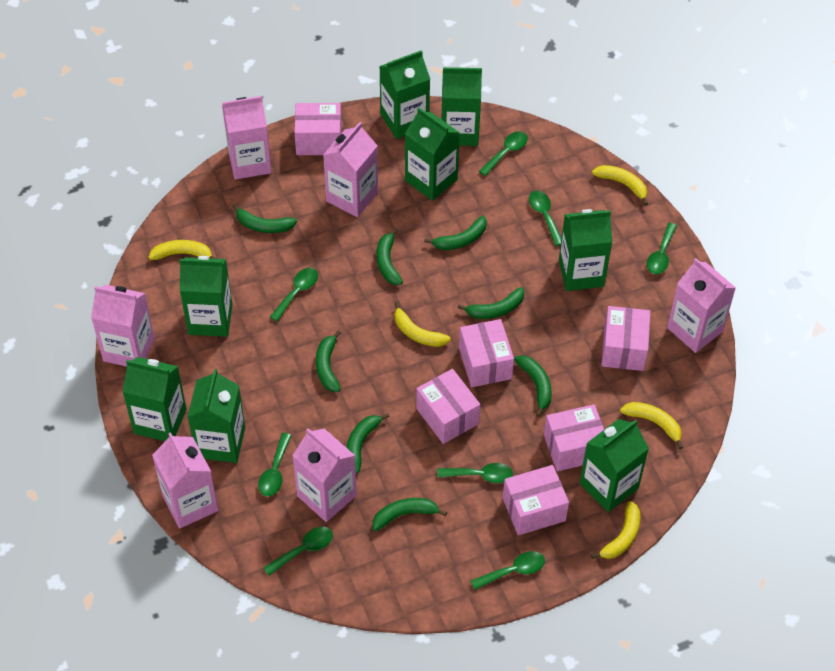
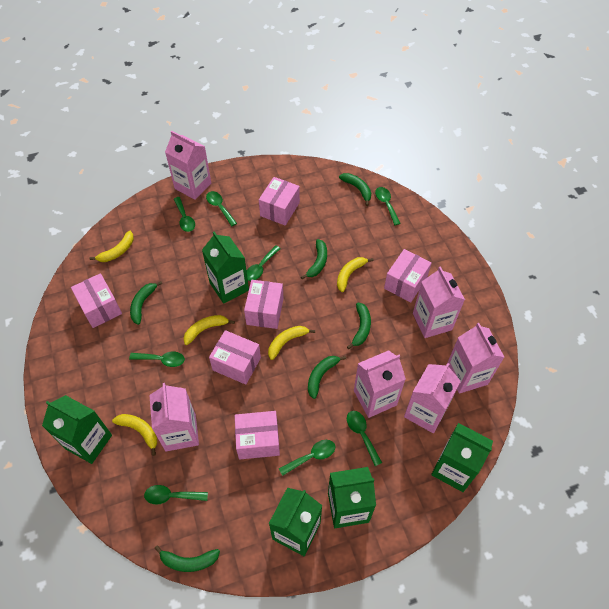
green banana: 8 -> 6
green carton: 8 -> 5

